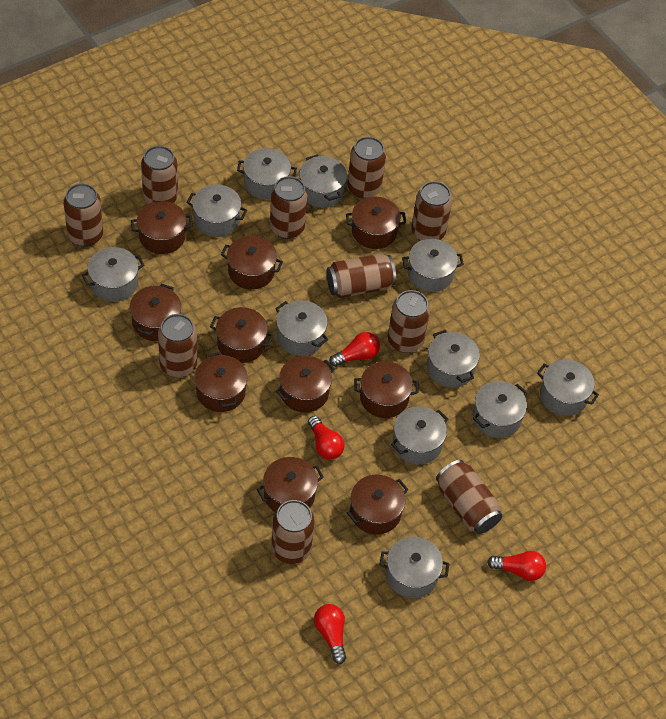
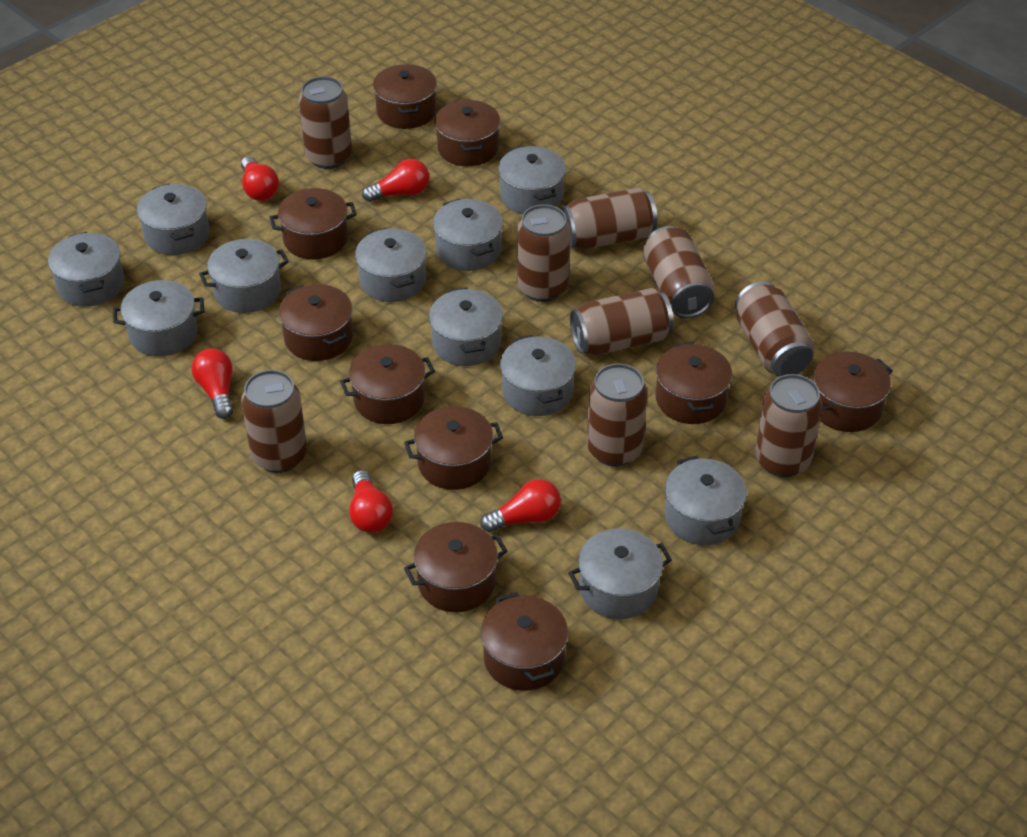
brown can: 10 -> 9
red light bulb: 4 -> 5

